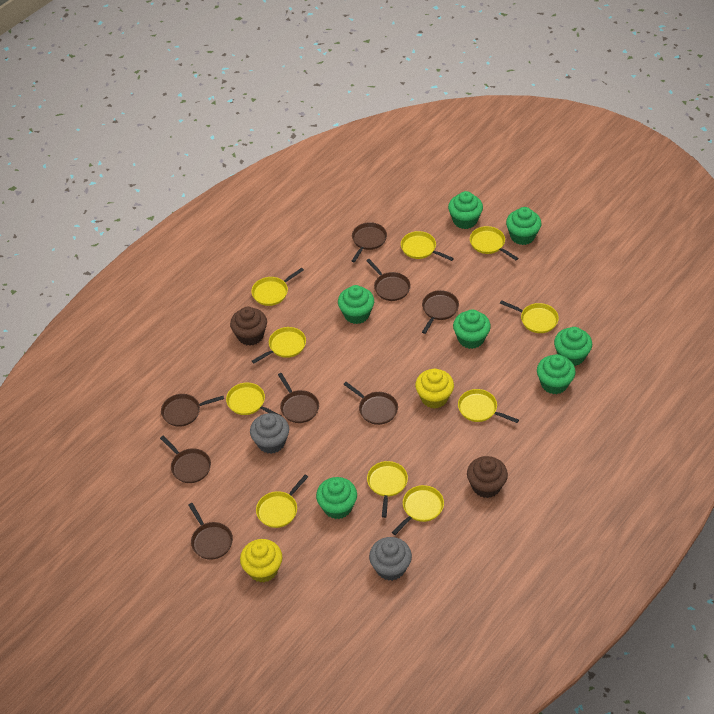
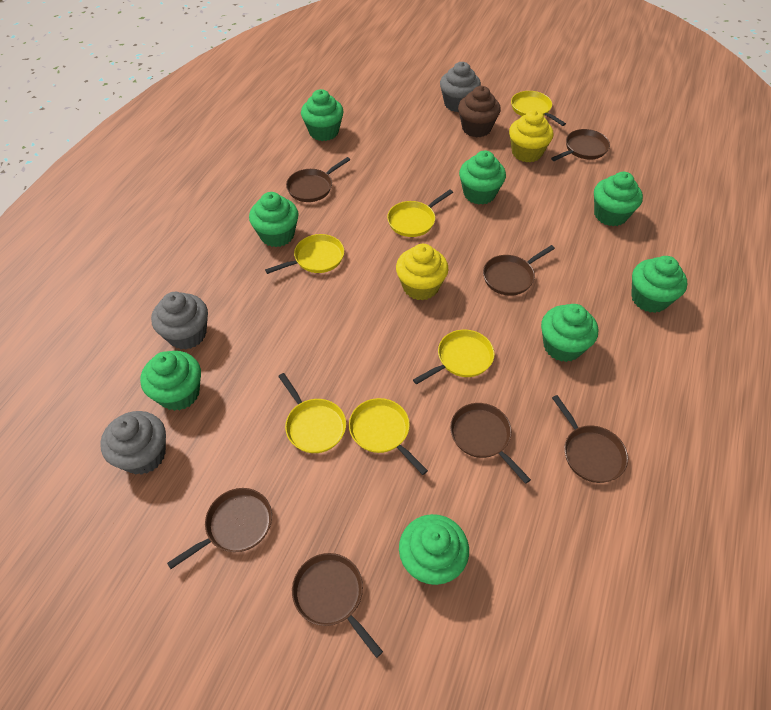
brown cupcake: 2 -> 1
brown pan: 8 -> 7
green cupcake: 7 -> 8
grey cupcake: 2 -> 3
yellow pan: 10 -> 6

